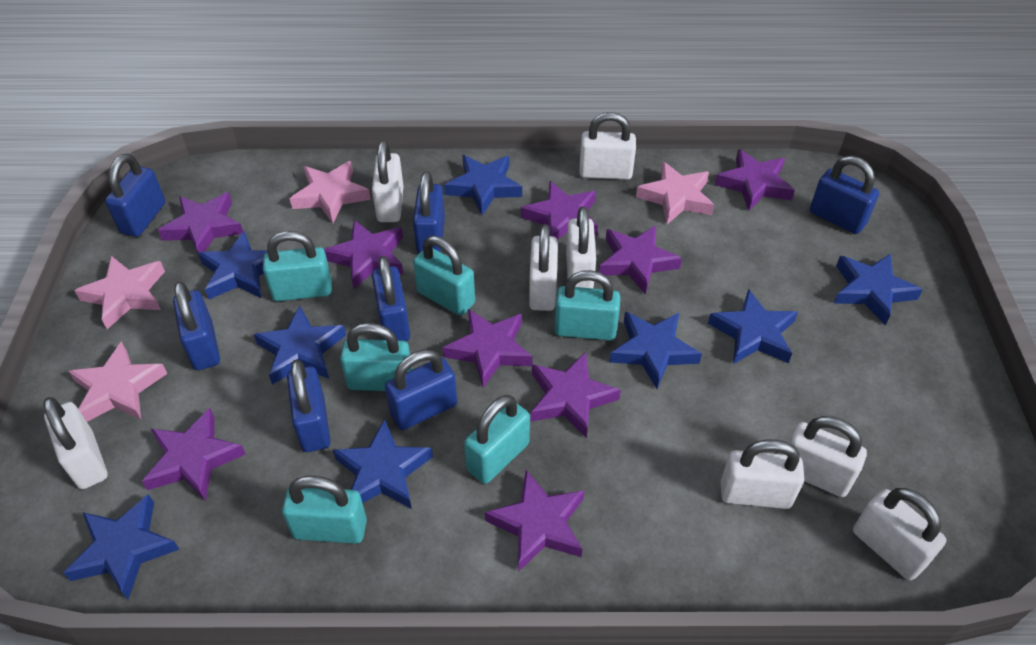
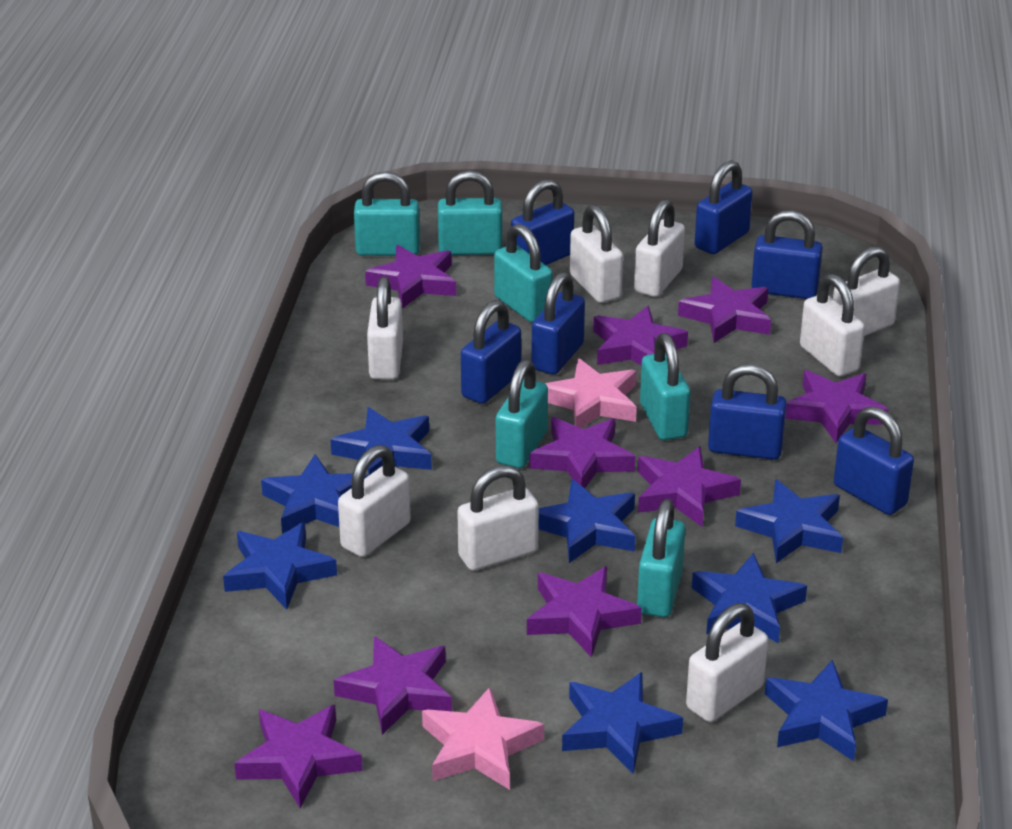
pink star: 4 -> 2

